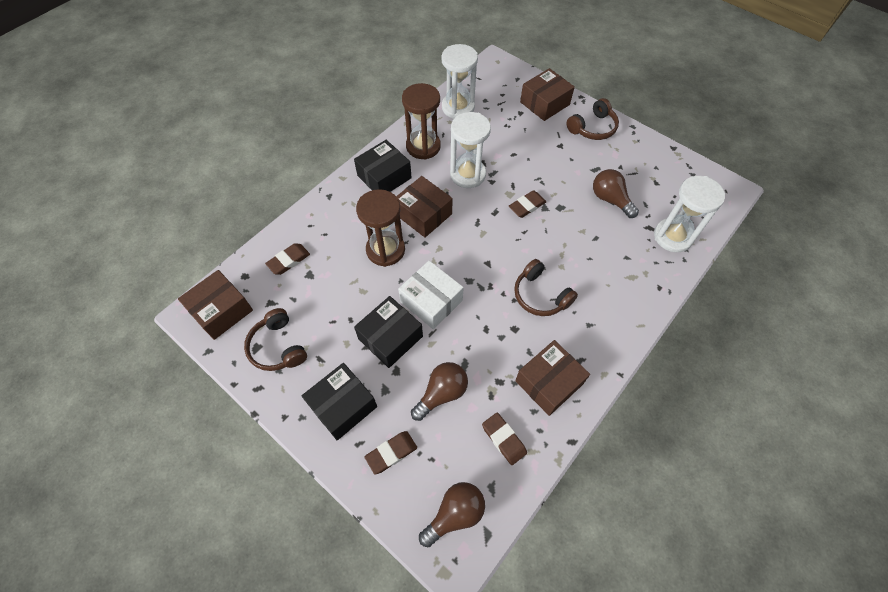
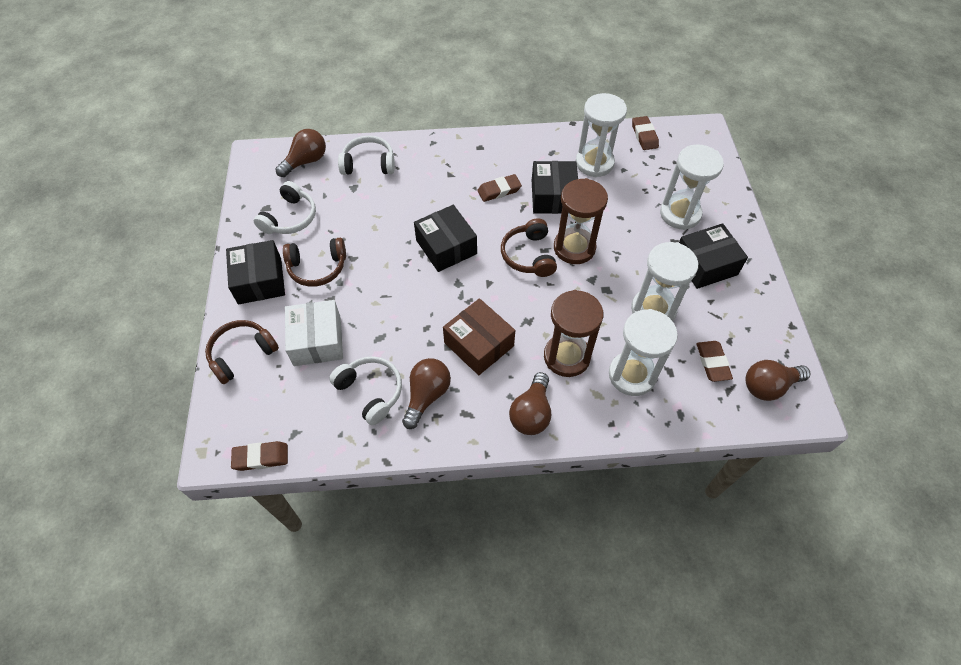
black box: 3 -> 4
brown box: 4 -> 1
brown light bulb: 3 -> 4
white headphones: 0 -> 3
white hourglass: 3 -> 4

